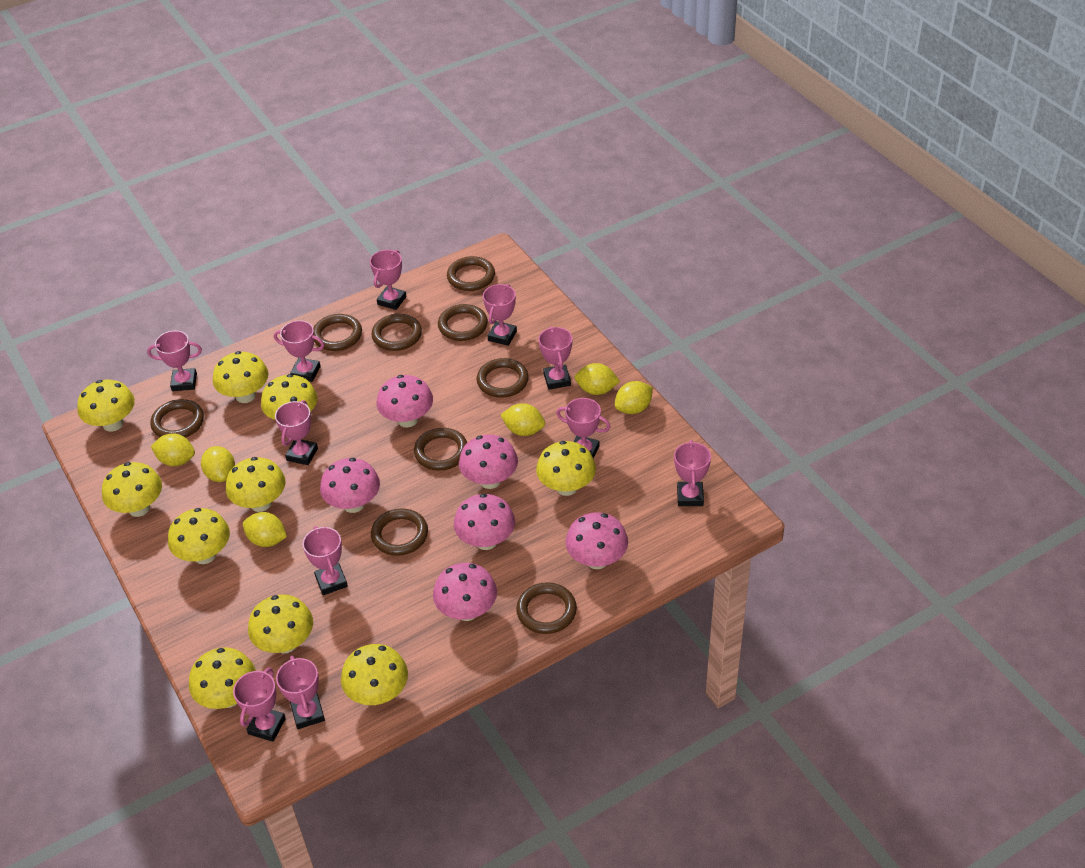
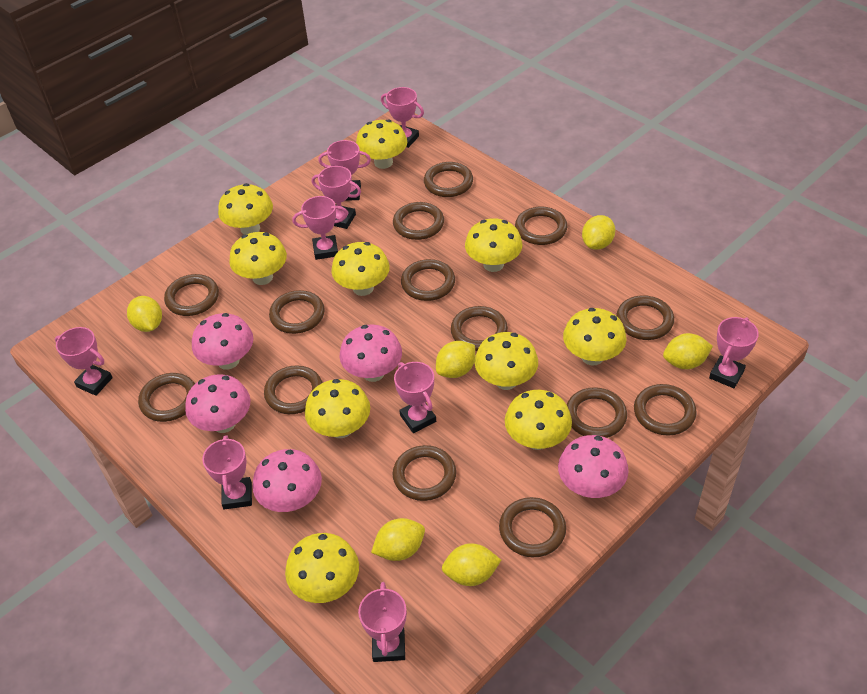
brown ring: 9 -> 14
pink mushroom: 6 -> 5
pink trophy: 11 -> 9

